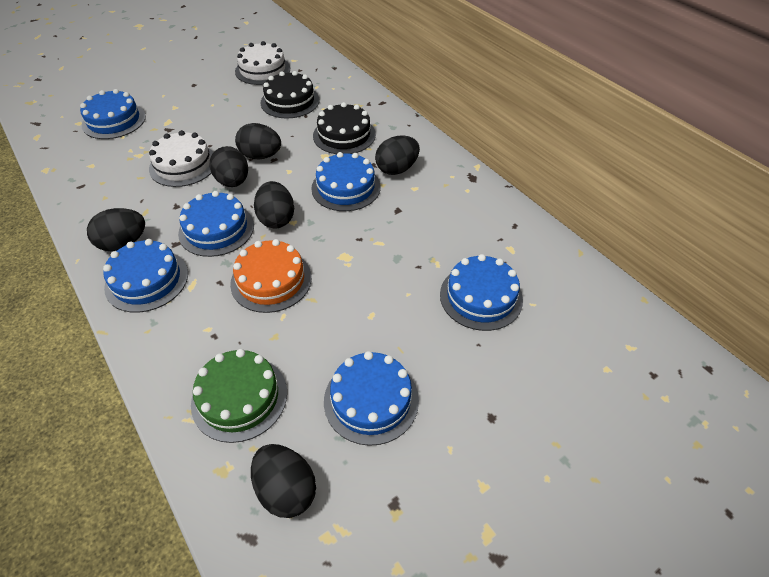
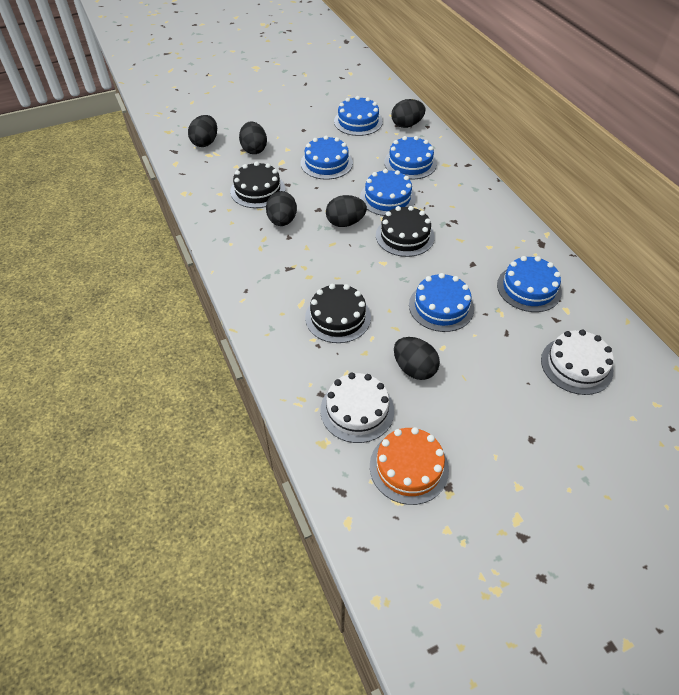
black cake: 2 -> 3
green cake: 1 -> 0

